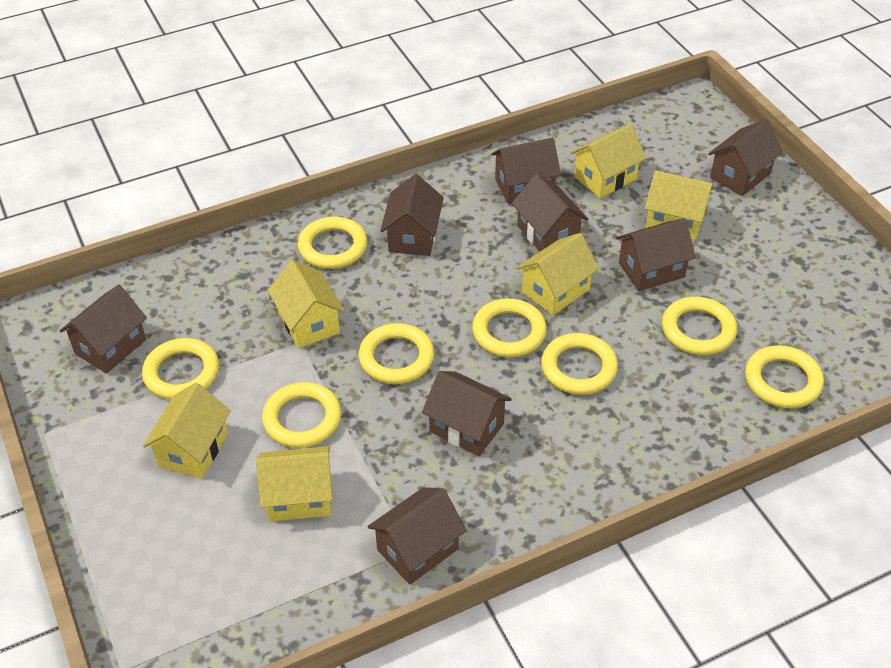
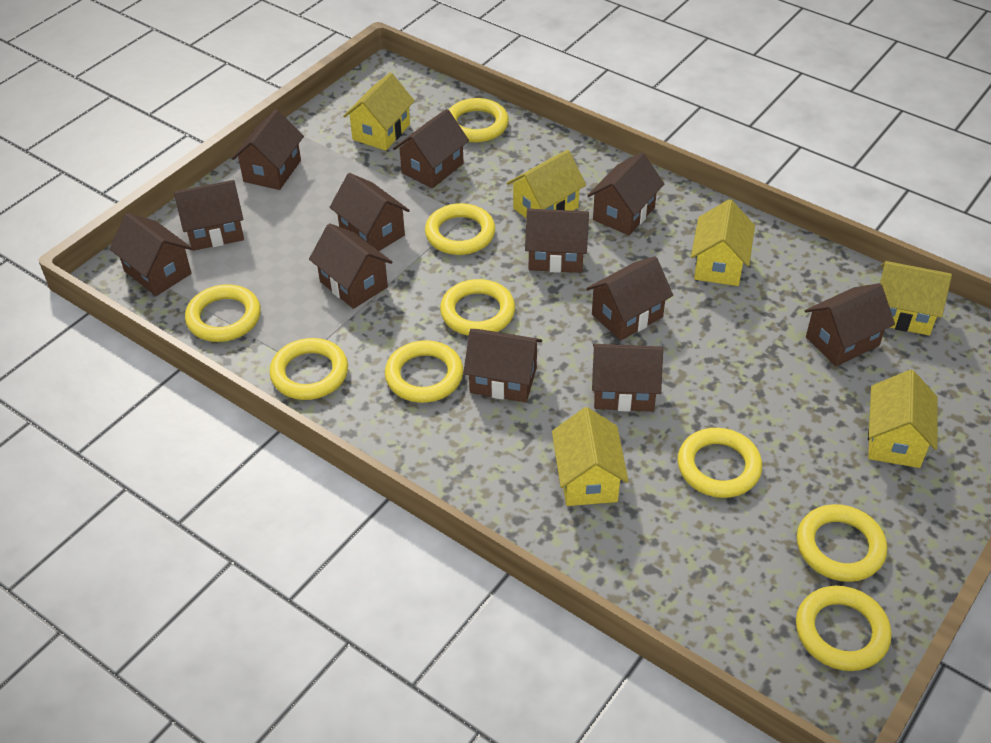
brown house: 8 -> 12
yellow ring: 8 -> 9

